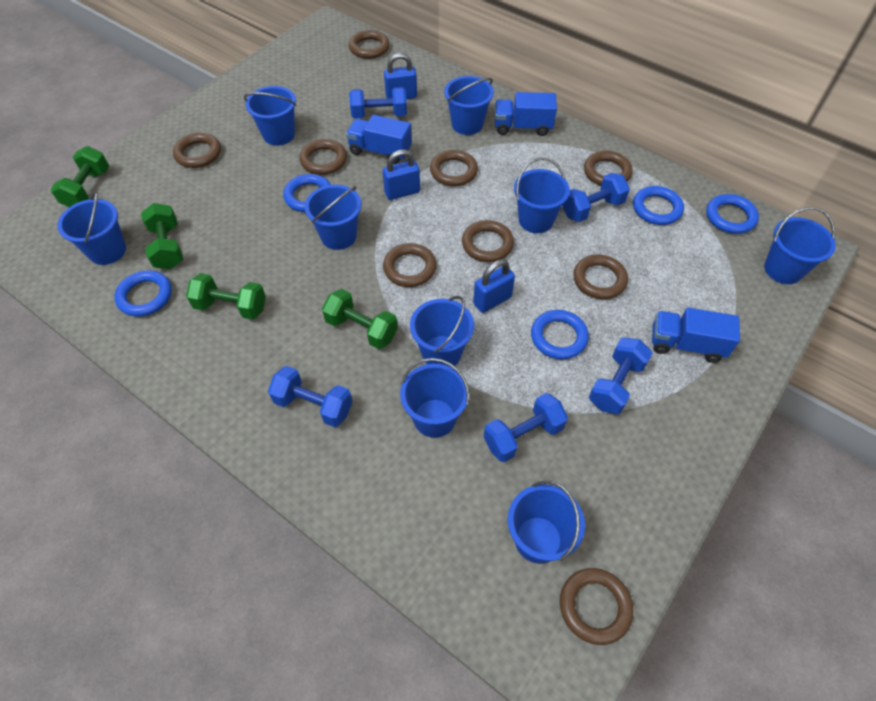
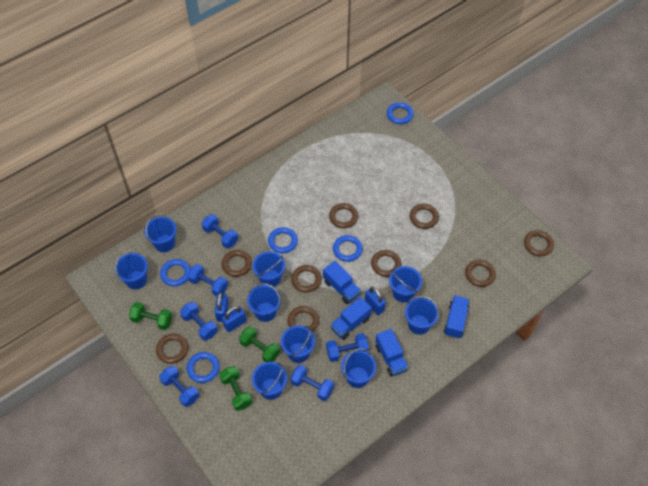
blue dumbbell: 5 -> 6
blue truck: 3 -> 4
green dumbbell: 4 -> 3

